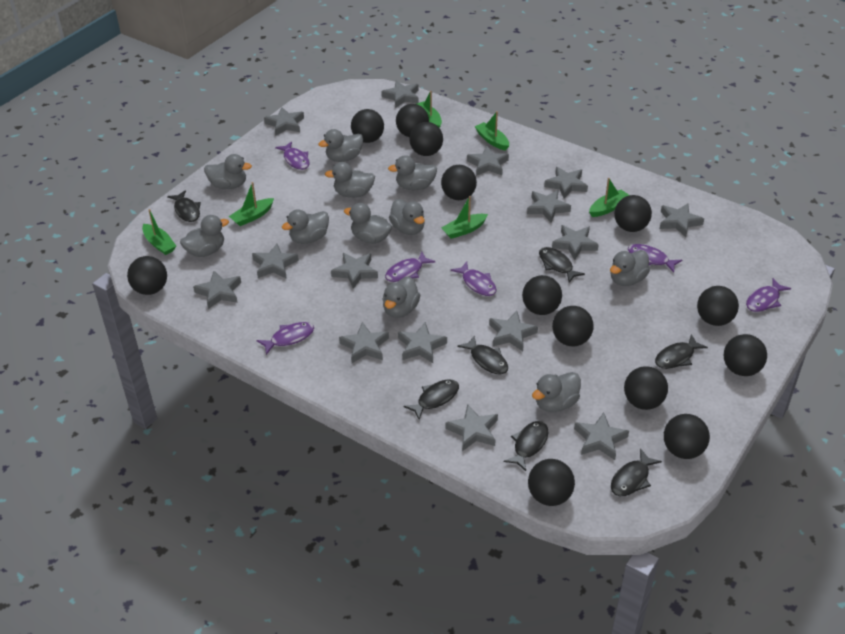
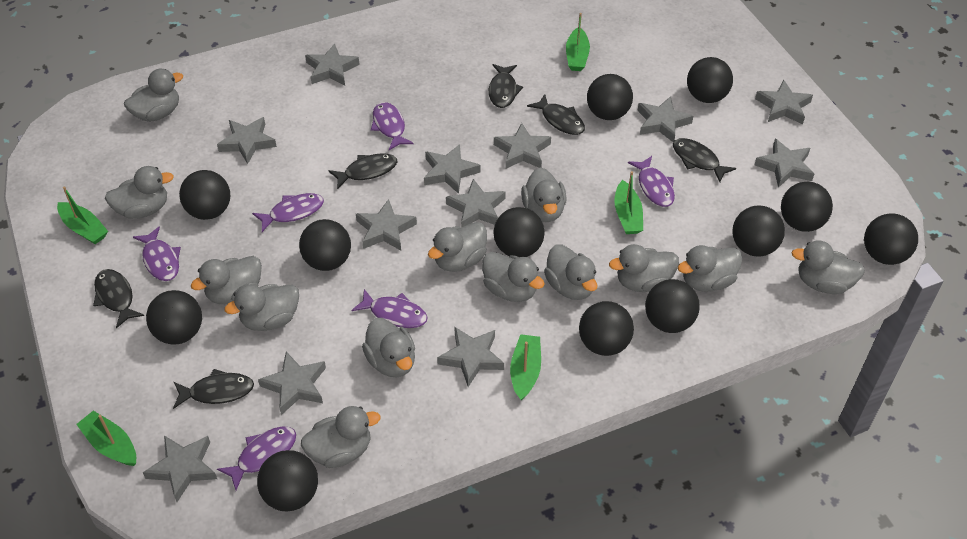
black ball: 13 -> 12
black fish: 7 -> 6
green boat: 6 -> 5
grey duck: 11 -> 13
grey star: 15 -> 12

